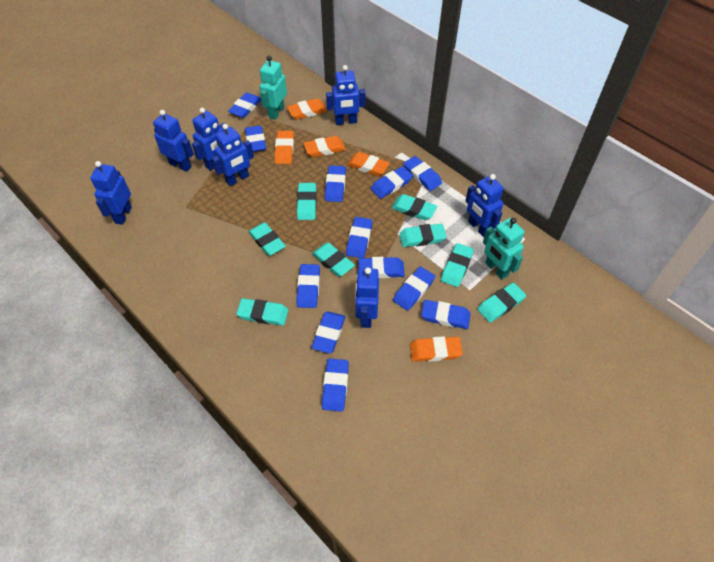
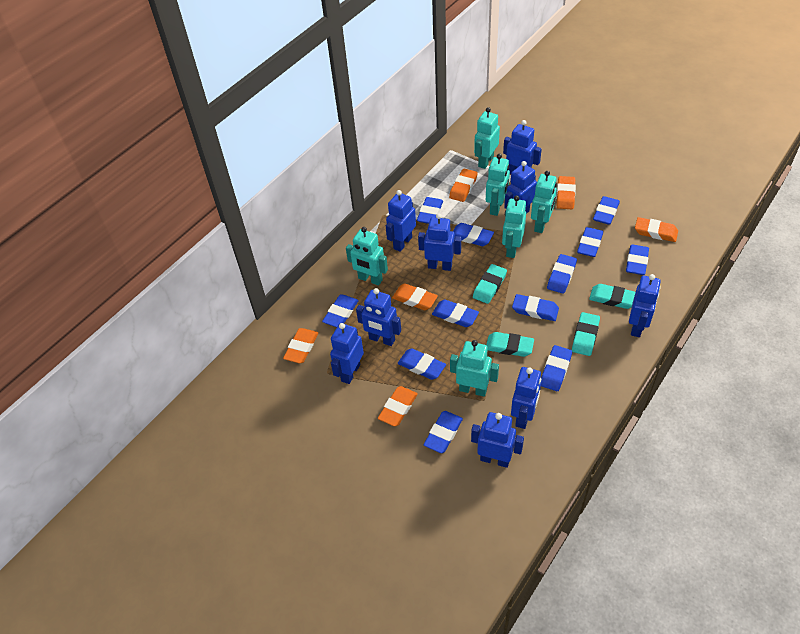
blue robot: 7 -> 9
orange eraser: 5 -> 6
turquoise eraser: 8 -> 4
turquoise robot: 2 -> 6

